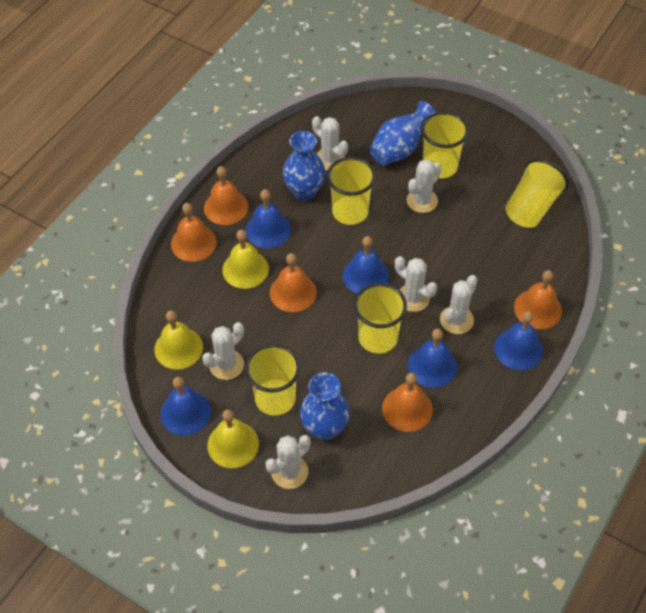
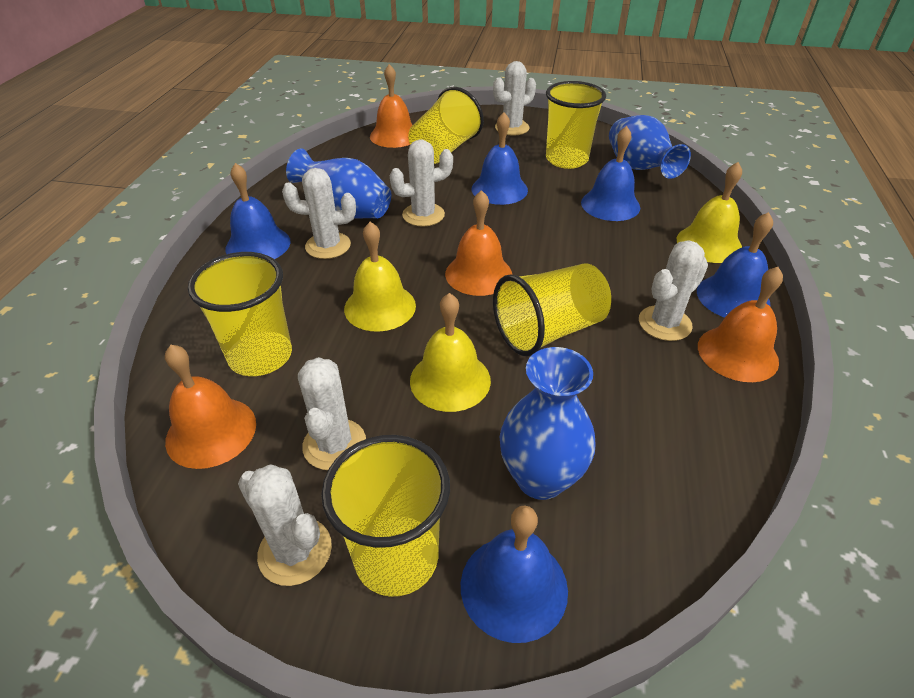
orange bell: 5 -> 4

